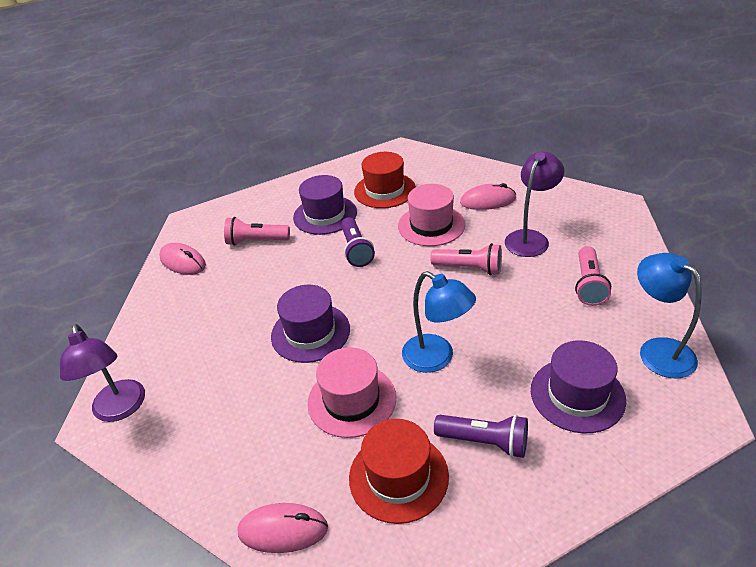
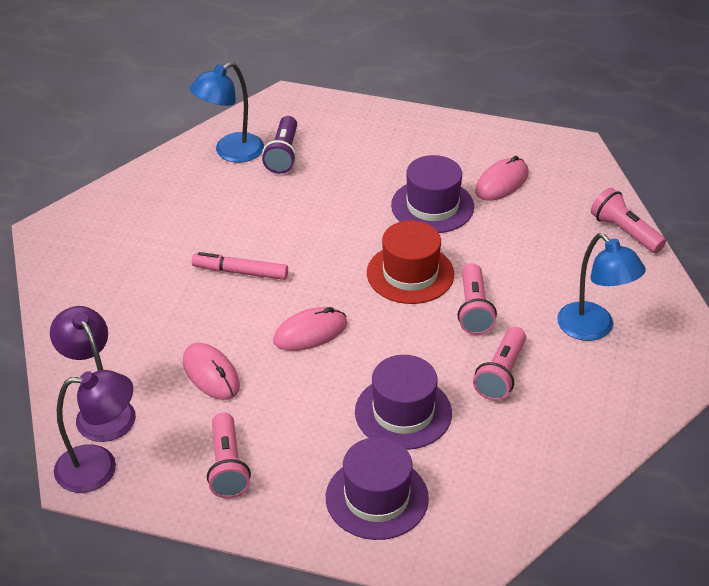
pink flashlight: 3 -> 4
pink hat: 2 -> 0
pink marker: 0 -> 1
purple flashlight: 2 -> 1
red hat: 2 -> 1

